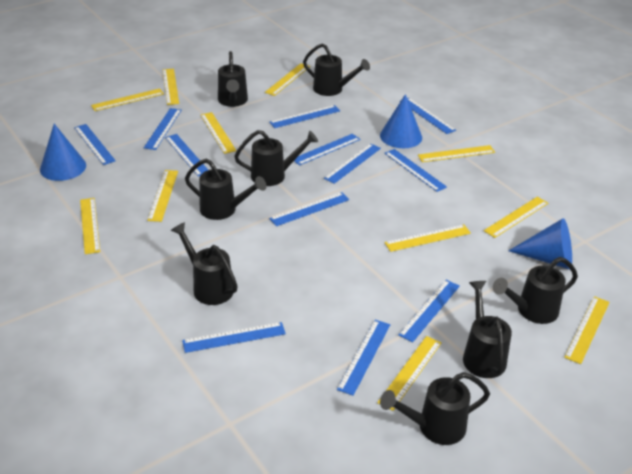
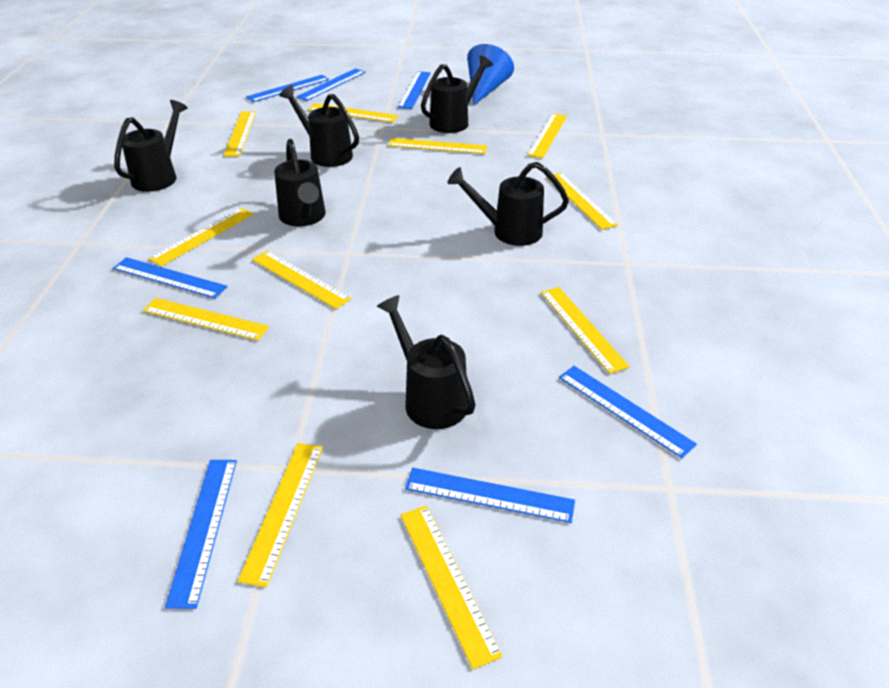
black watering can: 8 -> 6
blue cone: 3 -> 1
blue ruler: 12 -> 7

